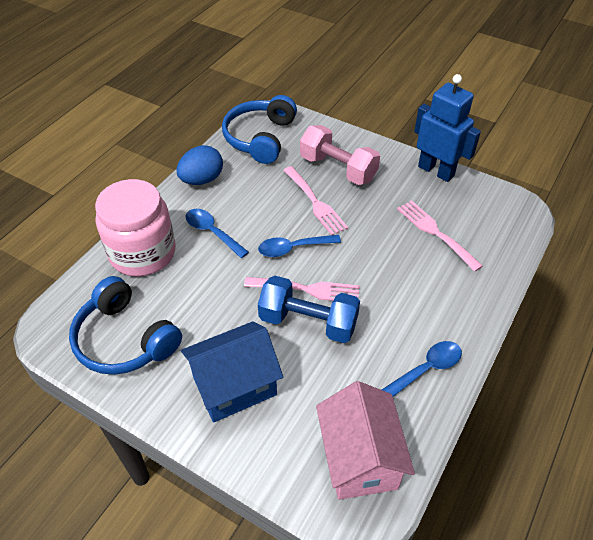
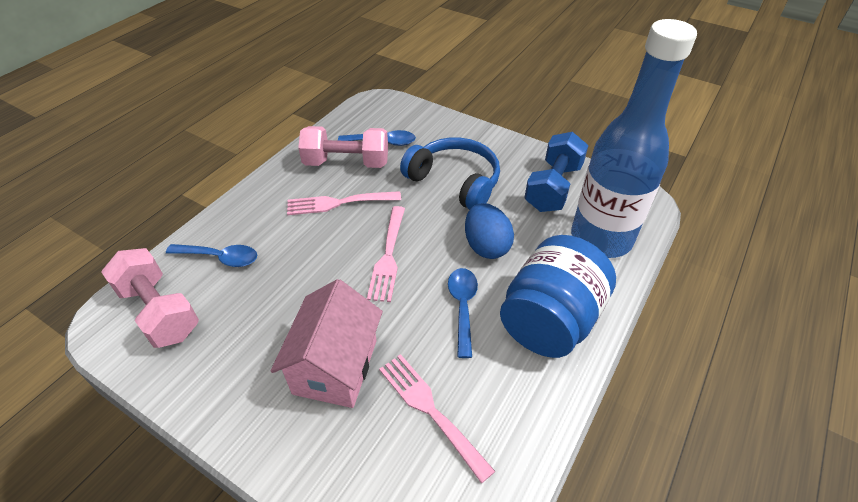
blue bottle: 0 -> 1
blue headphones: 2 -> 1
blue house: 1 -> 0
blue jar: 0 -> 1
blue robot: 1 -> 0
pink dumbbell: 1 -> 2
pink jar: 1 -> 0

